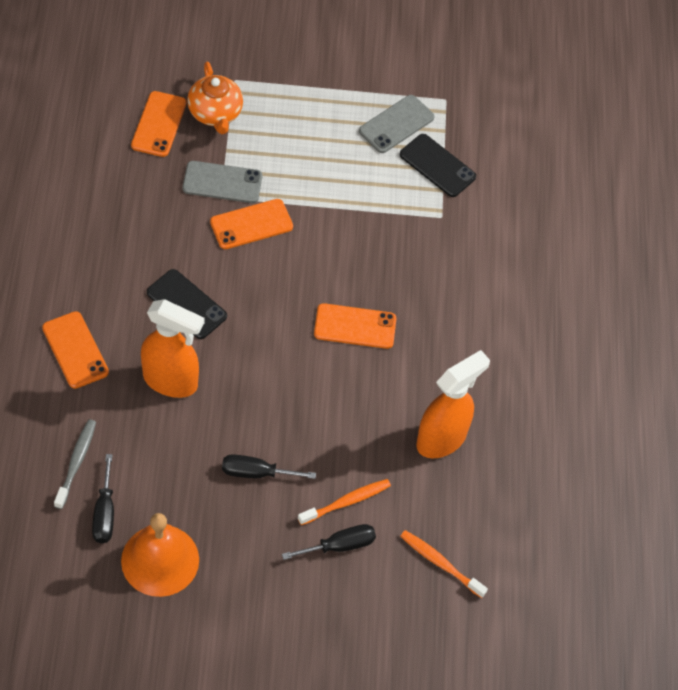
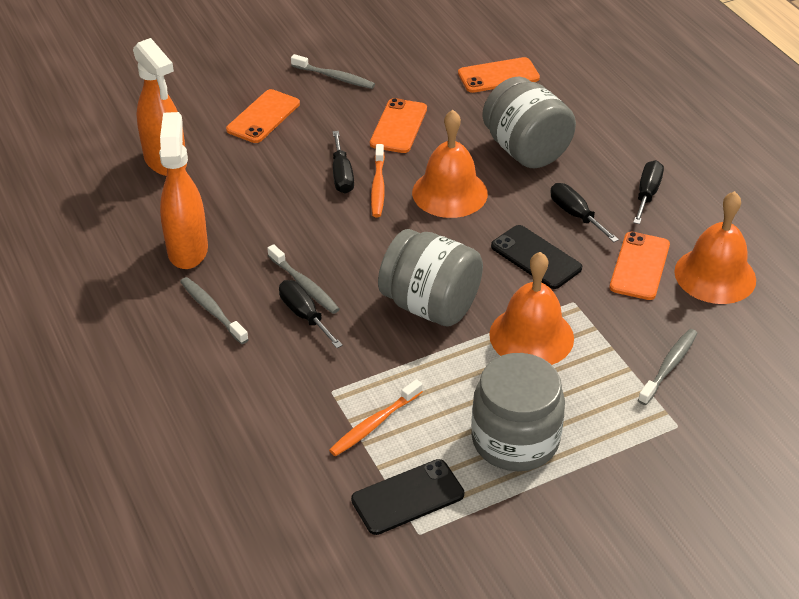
black screwdriver: 3 -> 4
grey jar: 0 -> 3
grey phone: 2 -> 0
grey toothbrush: 1 -> 4
orange bell: 1 -> 3
orange teapot: 1 -> 0

